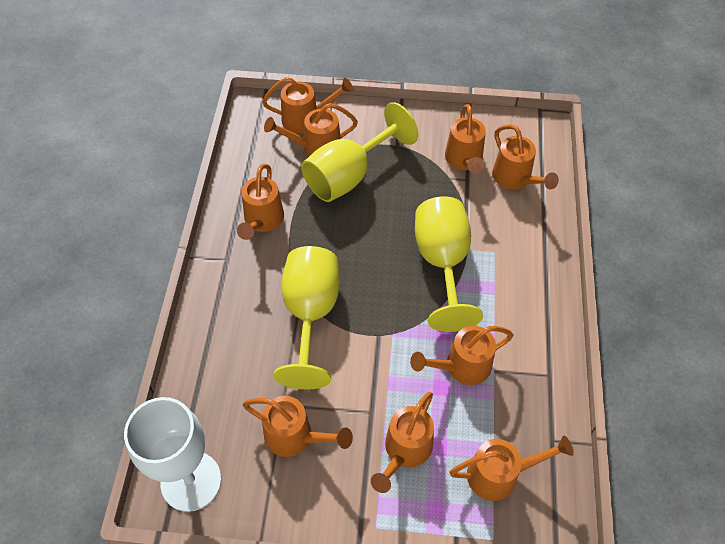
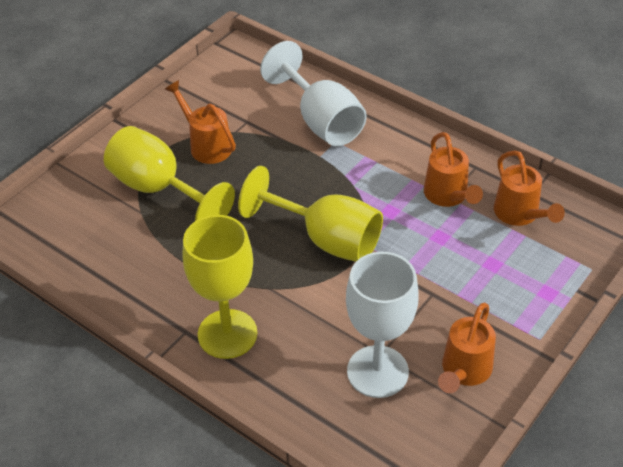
orange watering can: 9 -> 4
white goblet: 1 -> 2

